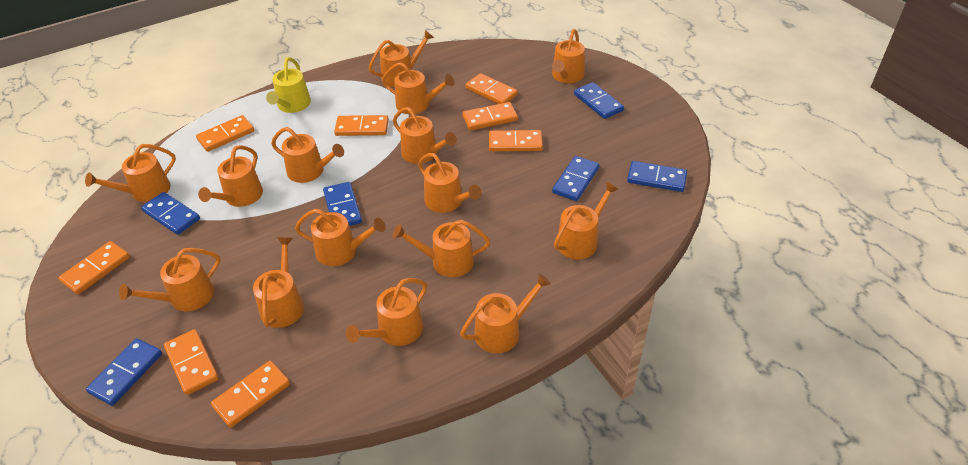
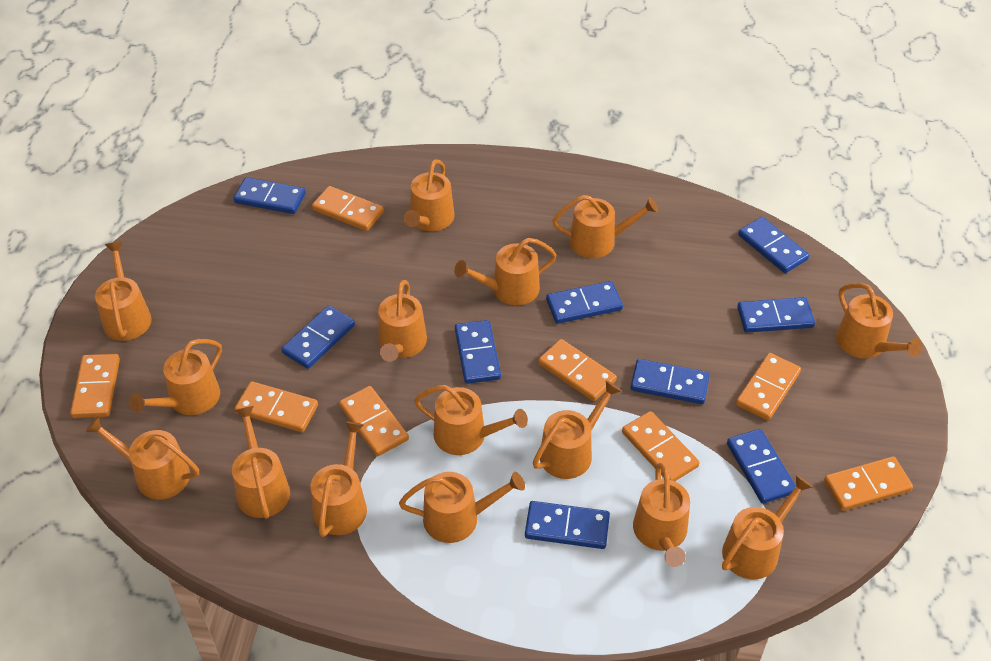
blue domino: 6 -> 9
yellow watering can: 1 -> 0

